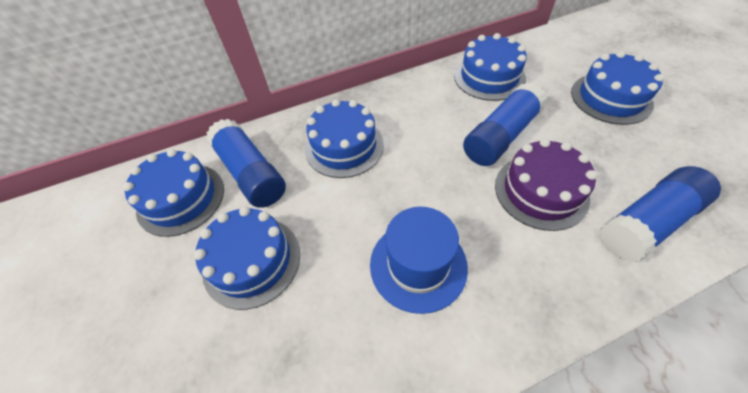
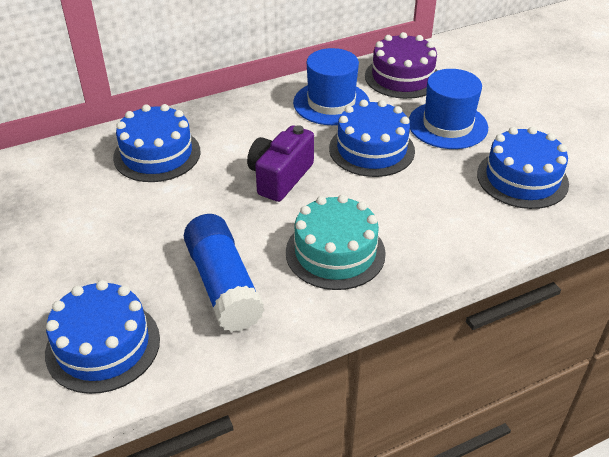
blue cake: 5 -> 4
blue glue stick: 3 -> 1
blue hat: 1 -> 2
purple camera: 0 -> 1
turquoise cake: 0 -> 1

